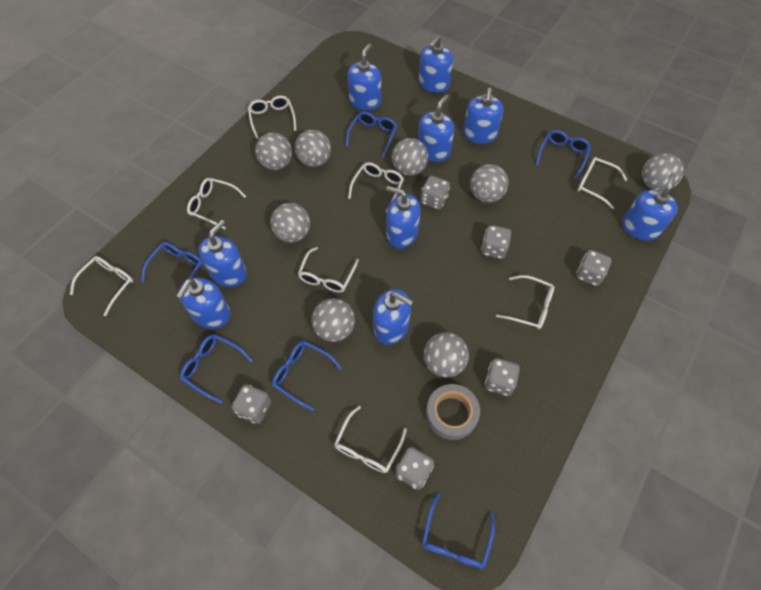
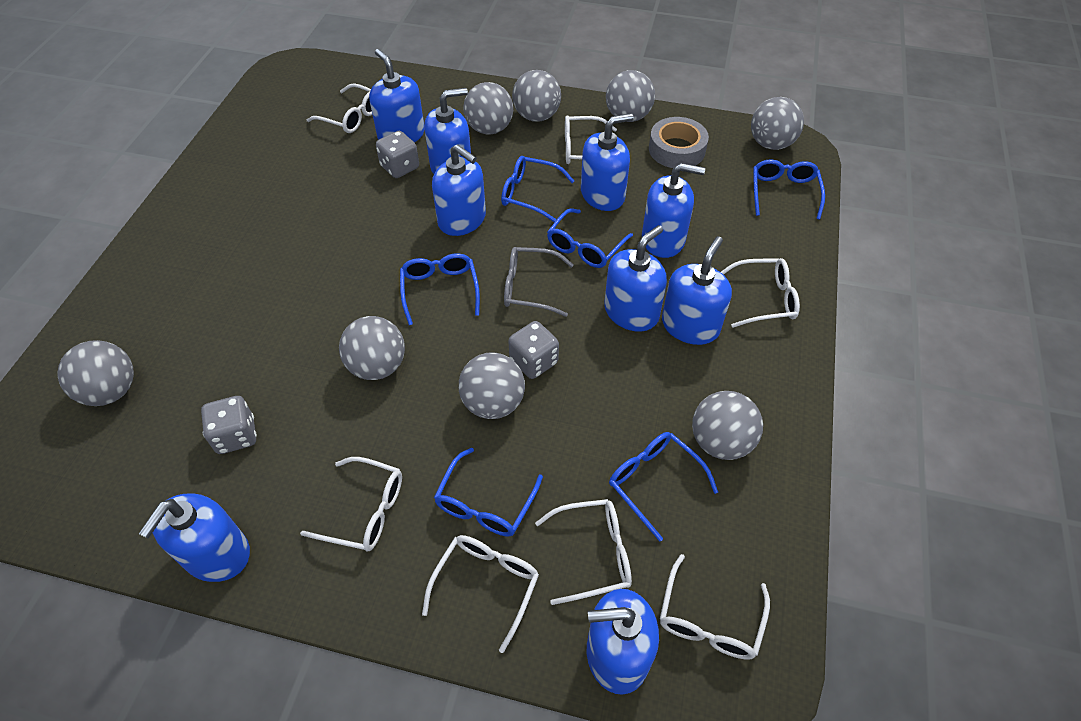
grey dice: 6 -> 3
grey glasses: 0 -> 1
white glasses: 8 -> 7

